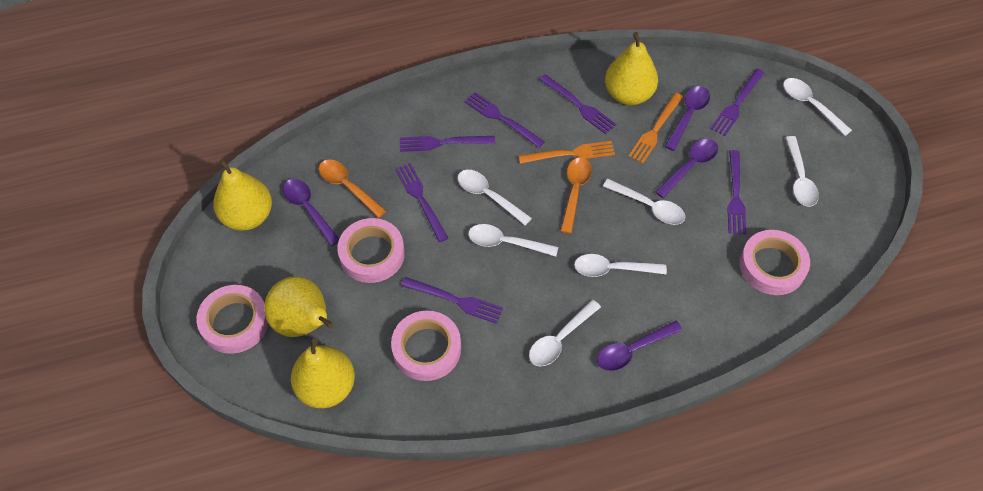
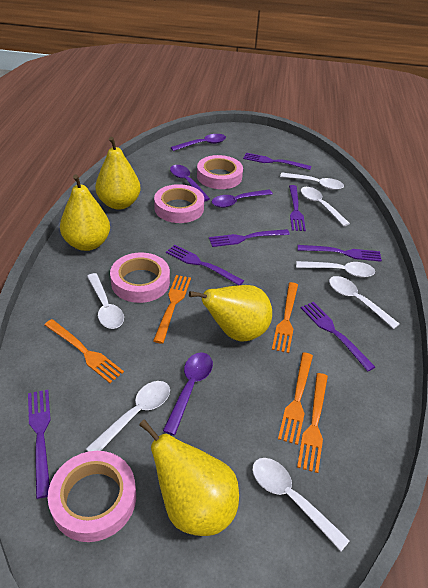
orange fork: 2 -> 5
orange spoon: 2 -> 0

